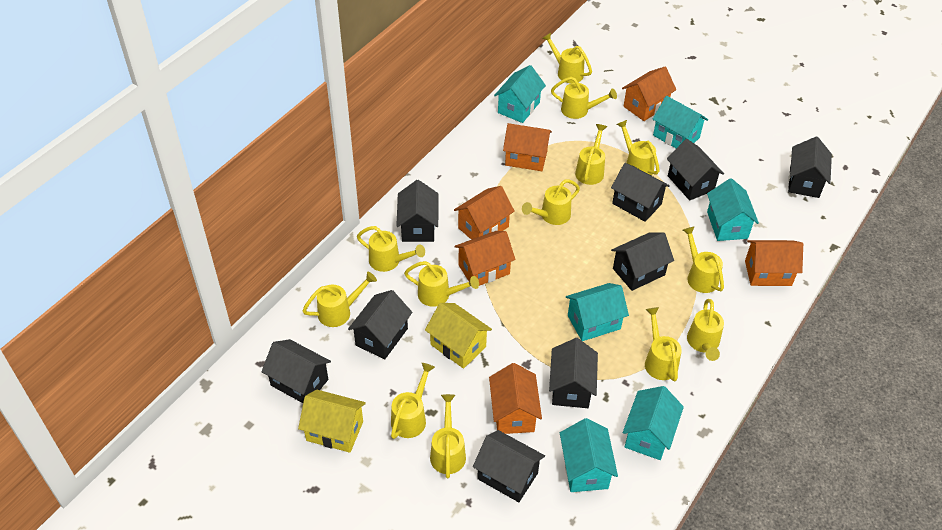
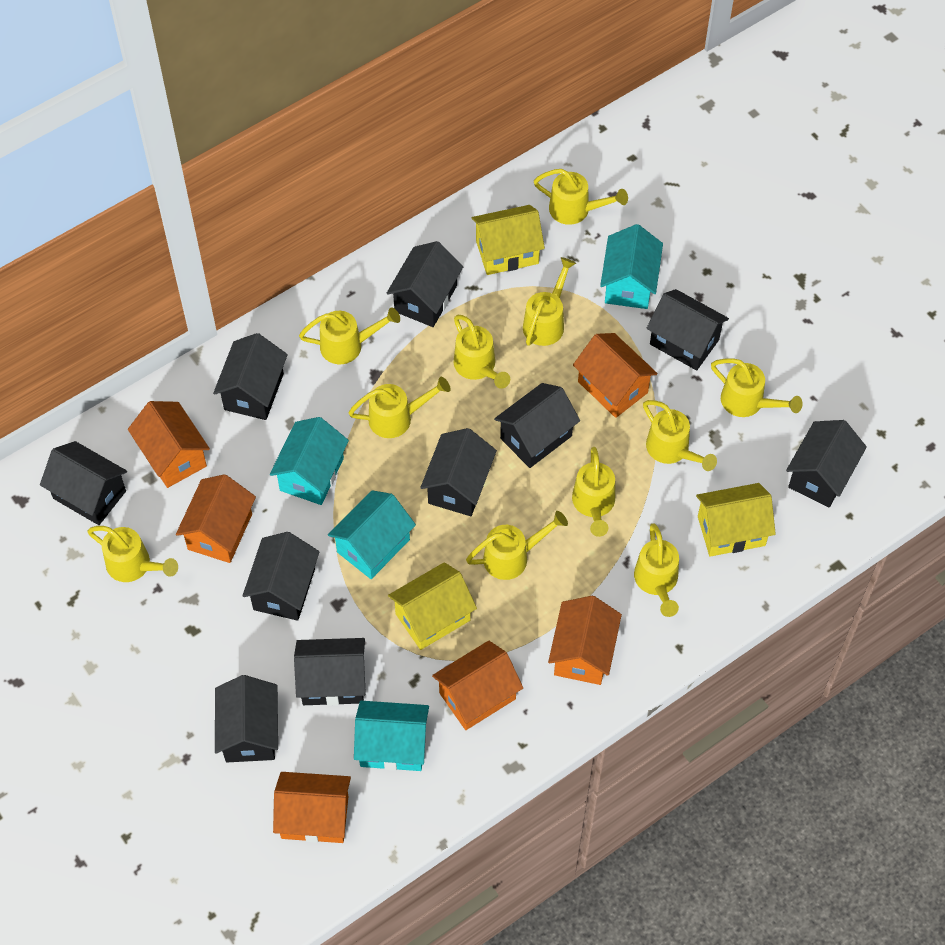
black house: 9 -> 10
turquoise house: 6 -> 4
yellow house: 2 -> 3
yellow watering can: 13 -> 11

